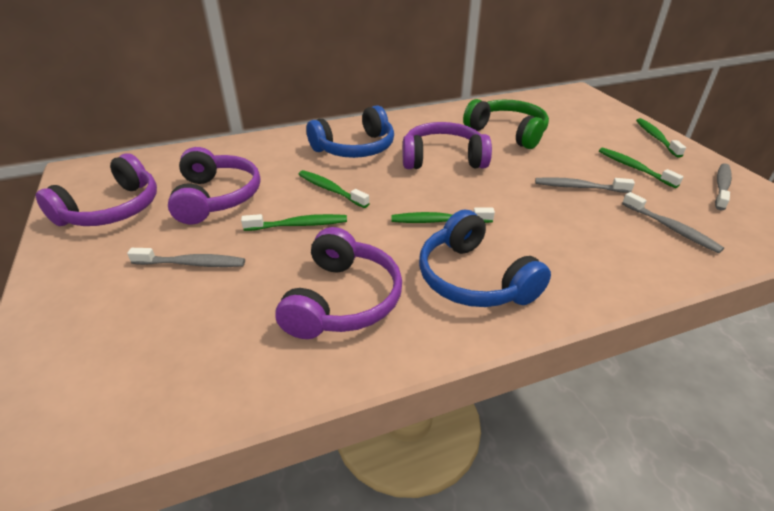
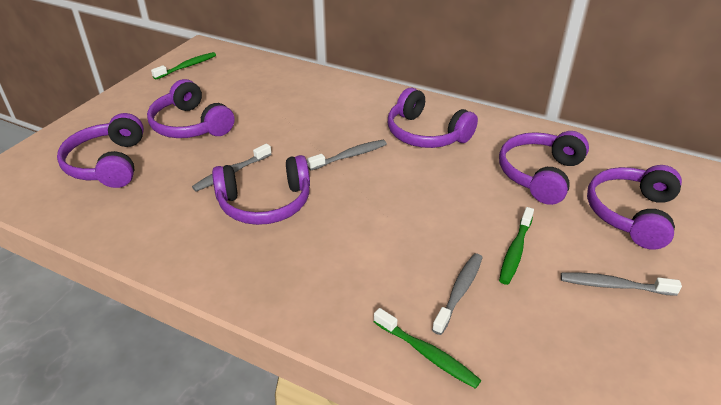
blue headphones: 2 -> 0
green headphones: 1 -> 0
green toothbrush: 5 -> 3
purple headphones: 4 -> 6

